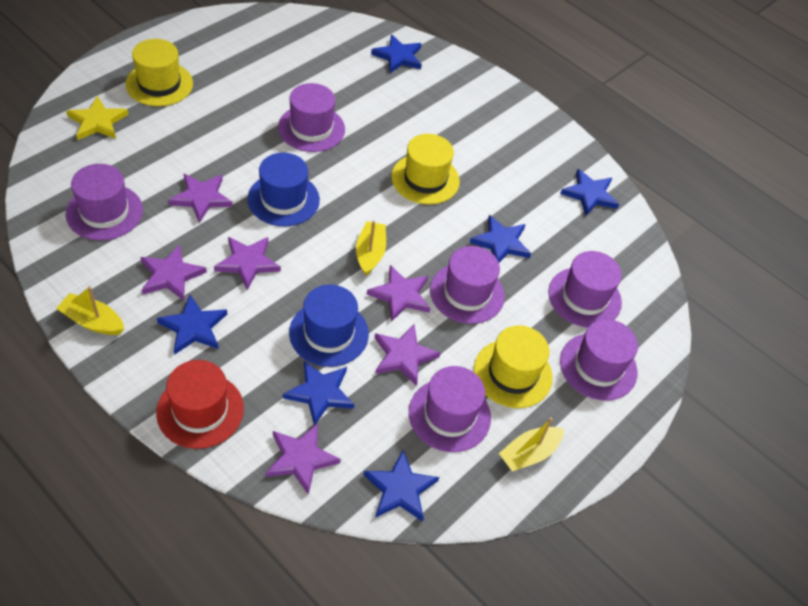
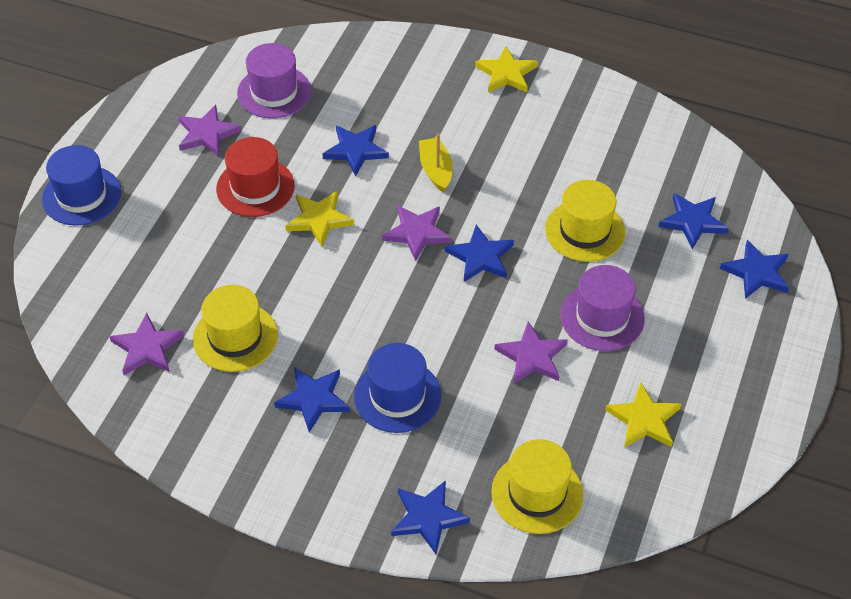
purple hat: 6 -> 2
purple star: 6 -> 4
yellow boat: 3 -> 1
yellow star: 1 -> 3

